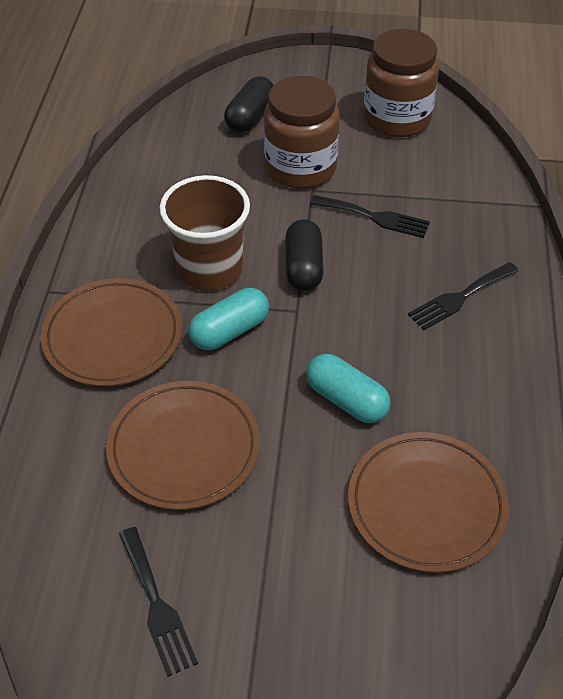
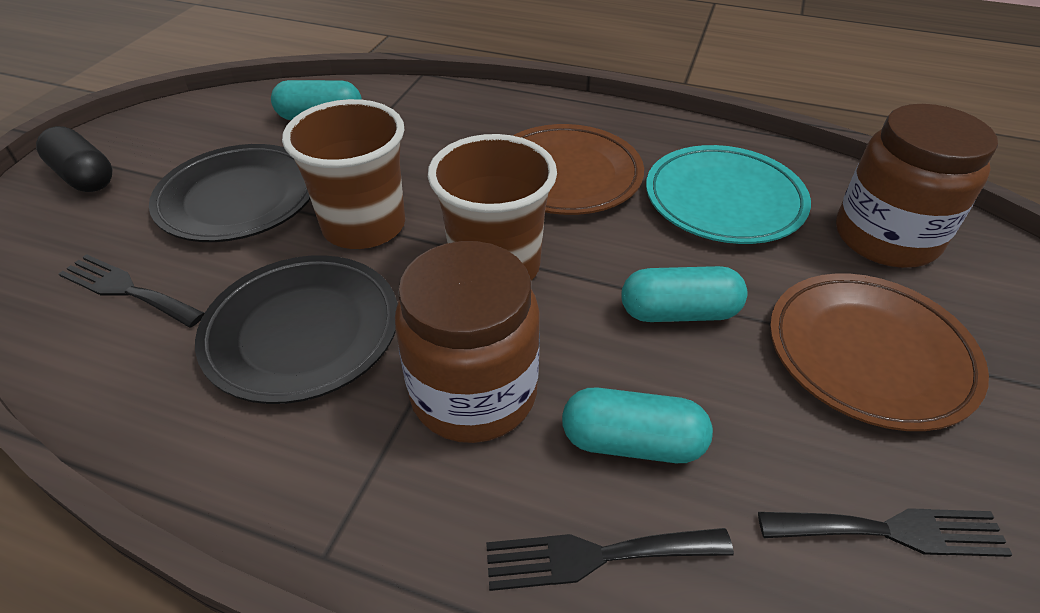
black capsule: 2 -> 1
black plate: 0 -> 2
brown cup: 1 -> 2
brown plate: 3 -> 2
turquoise capsule: 2 -> 3
turquoise plate: 0 -> 1

